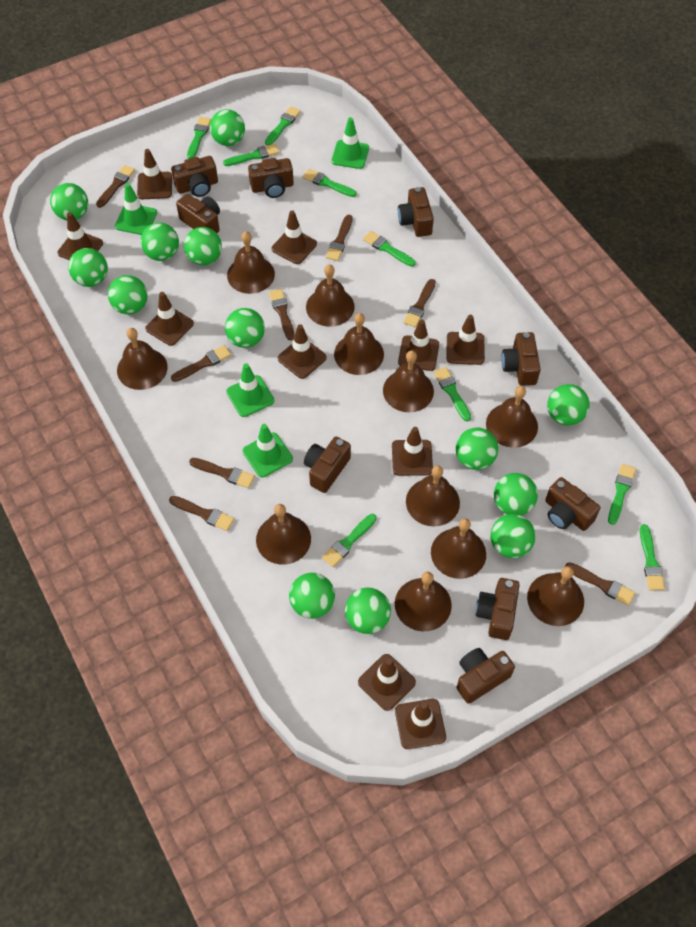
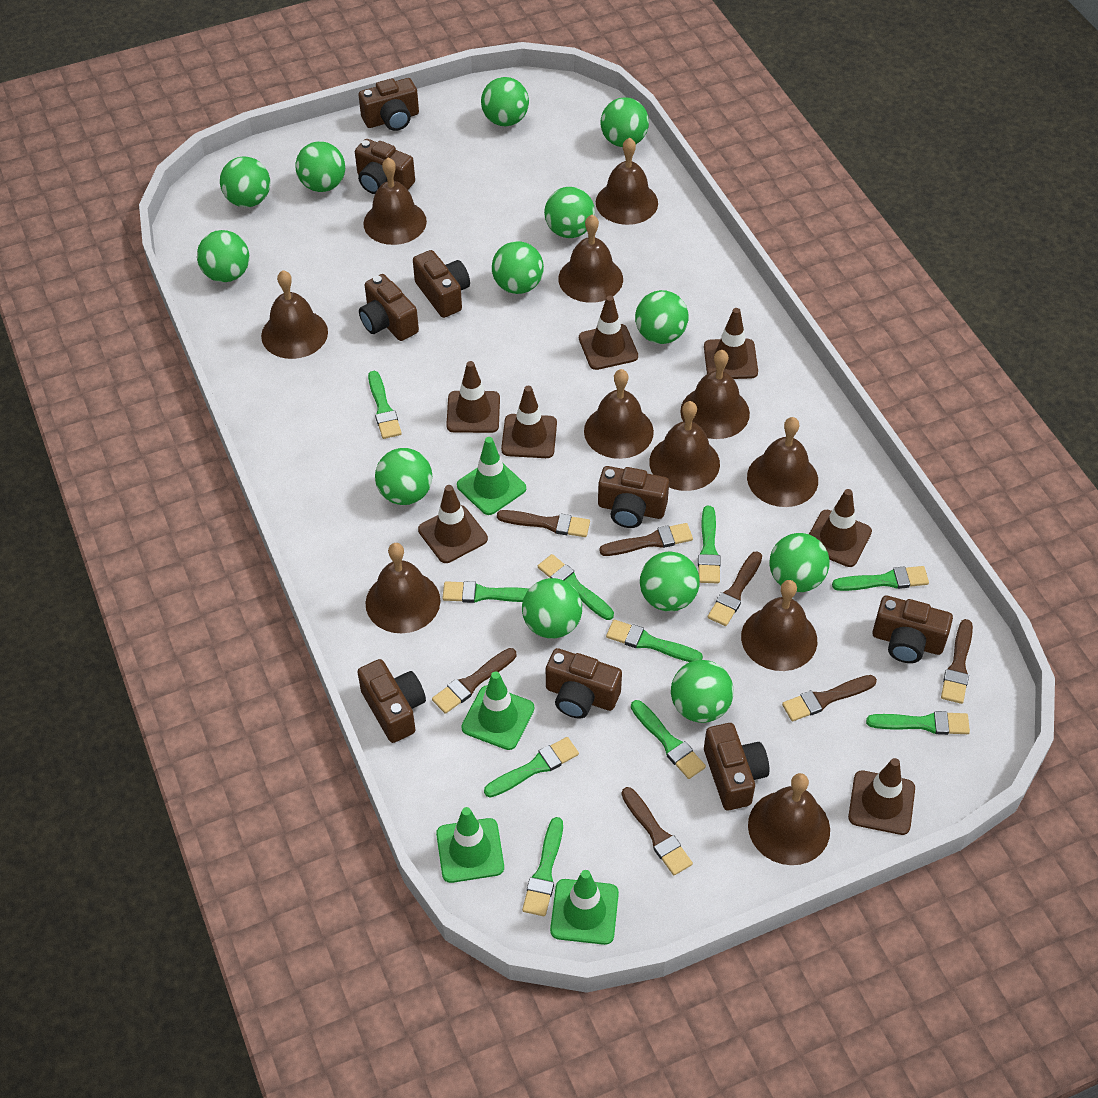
brown brush: 8 -> 7
brown traffic cone: 10 -> 7
green brush: 9 -> 10

